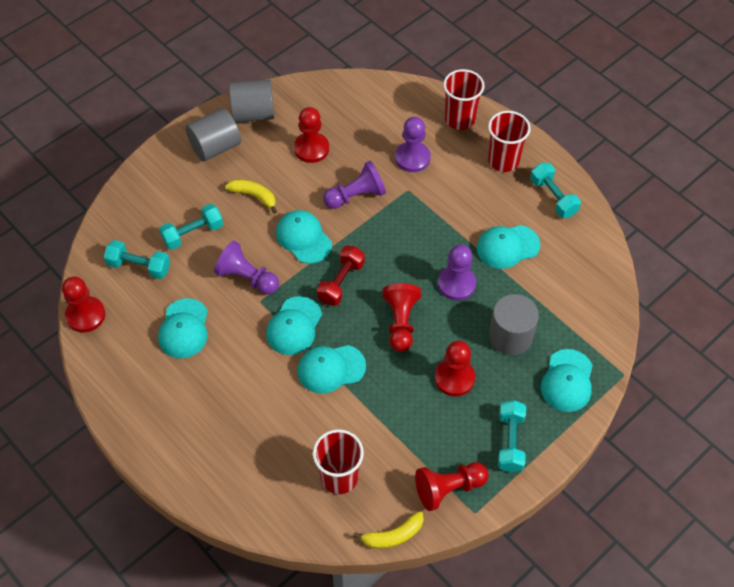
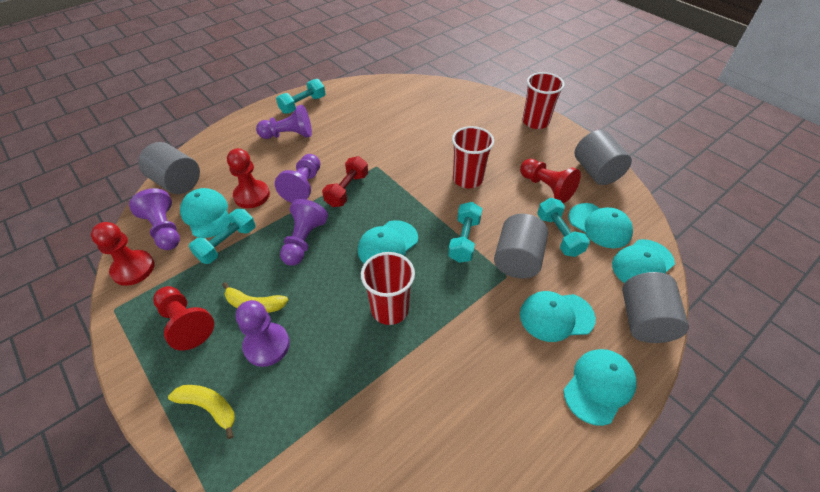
grey cylinder: 3 -> 4
purple pawn: 4 -> 5
red pawn: 5 -> 4

